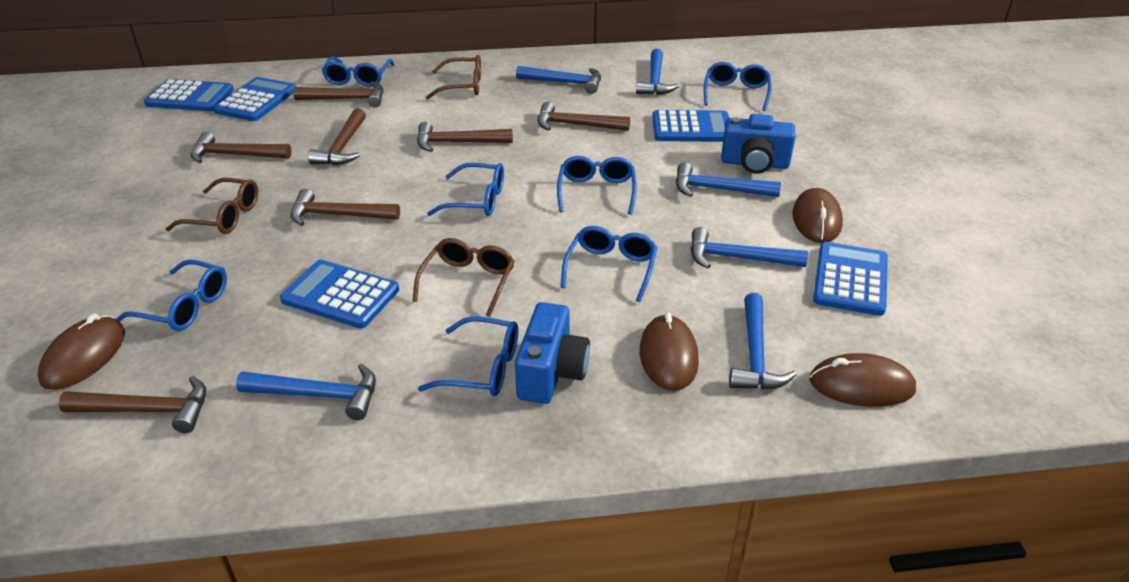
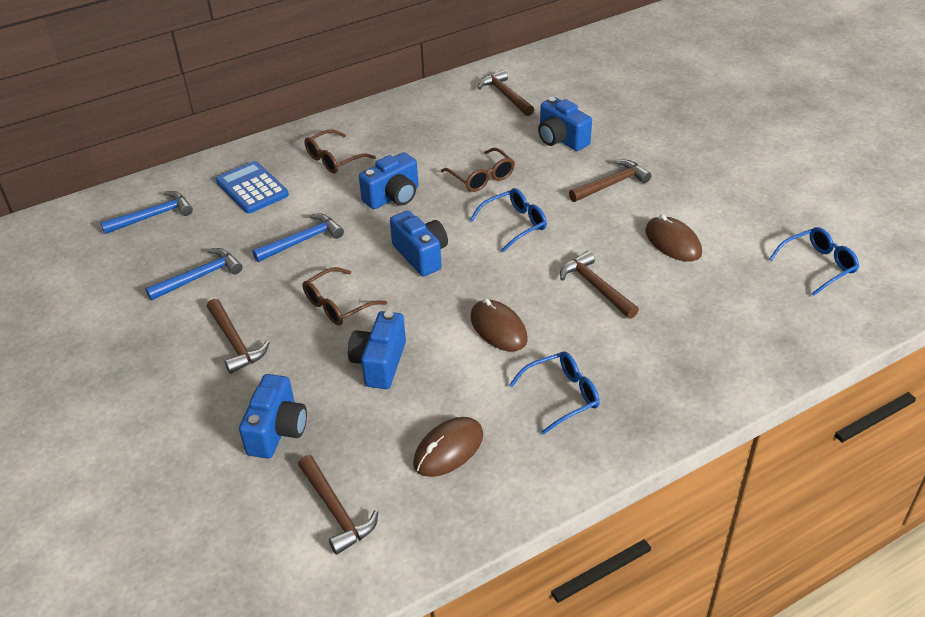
blue calculator: 5 -> 1
blue camera: 2 -> 5
blue glasses: 7 -> 3
blue hammer: 6 -> 3
brown hammer: 7 -> 5
brown mouse: 4 -> 3

